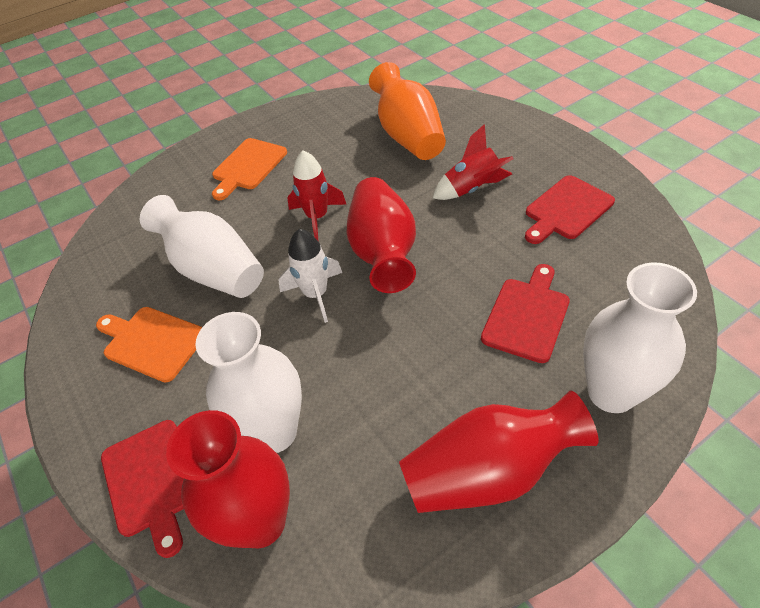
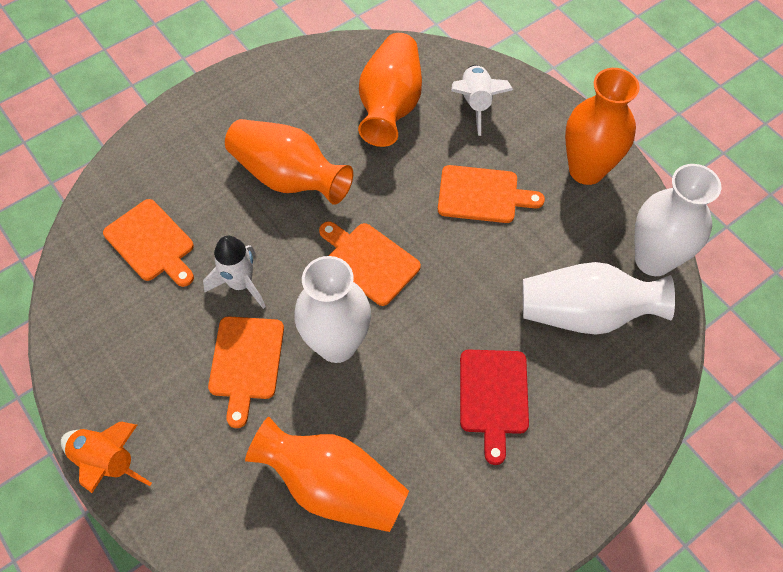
orange cutting board: 2 -> 4
orange rocket: 0 -> 1
orange vase: 1 -> 4
red cutting board: 3 -> 1
red rocket: 2 -> 0
red vase: 3 -> 0
white rocket: 1 -> 2

